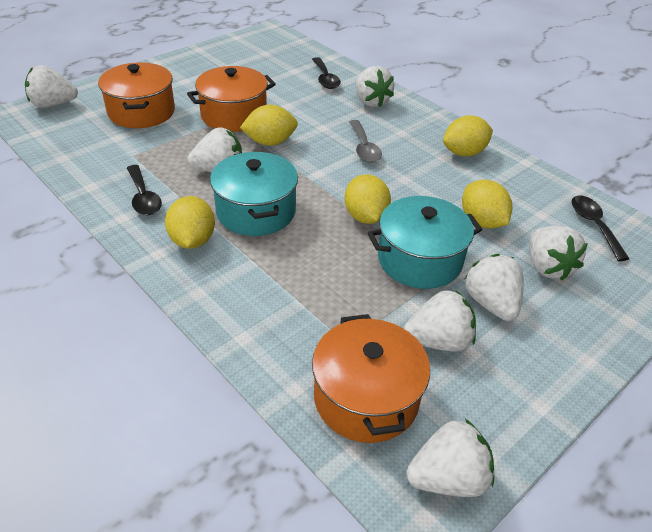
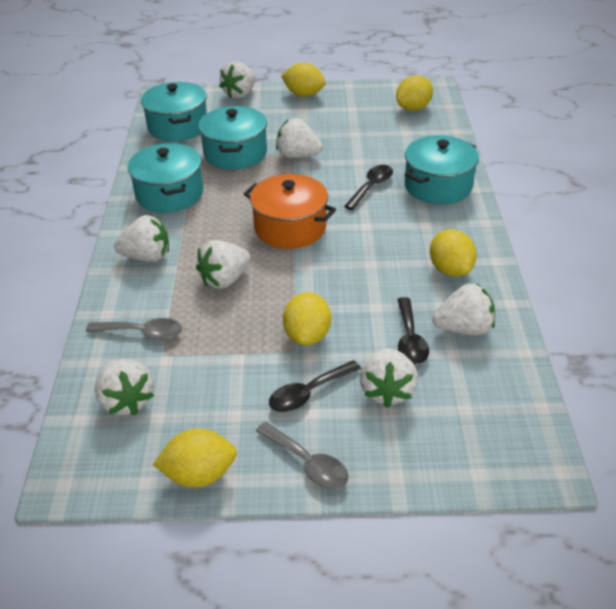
grey spoon: 1 -> 2
orange pot: 3 -> 1
turquoise pot: 2 -> 4

